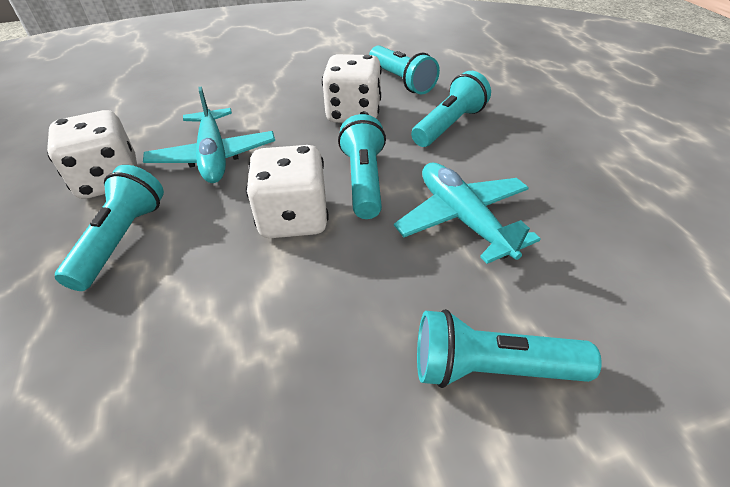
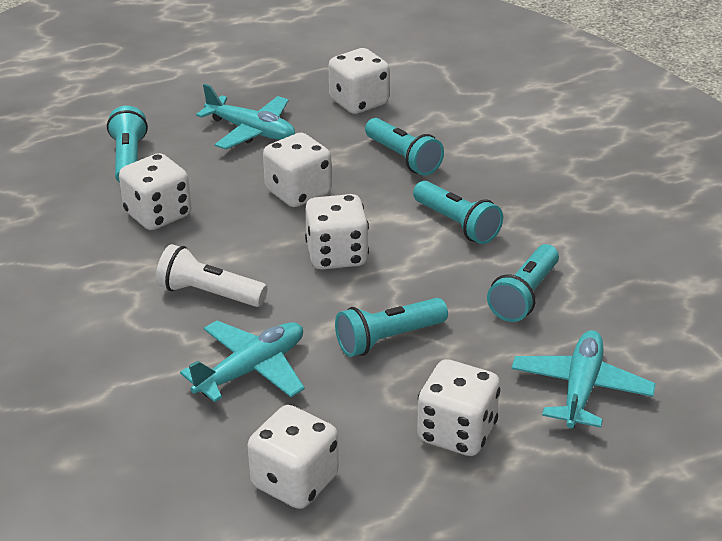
turquoise plane: 2 -> 3
white dice: 3 -> 6
white flashlight: 0 -> 1

